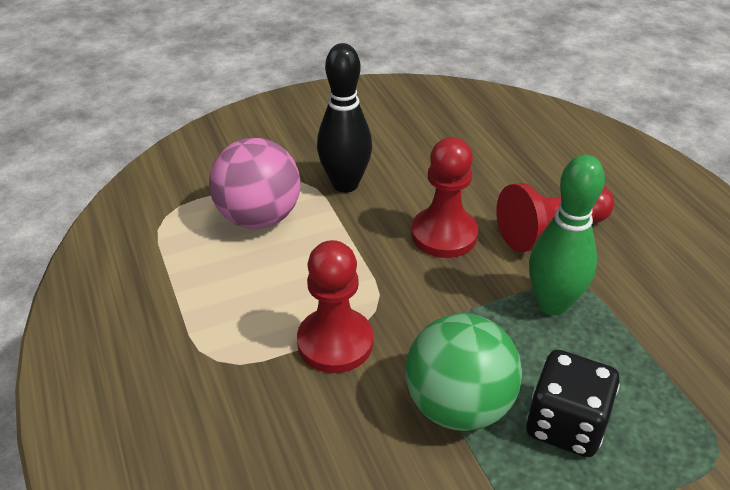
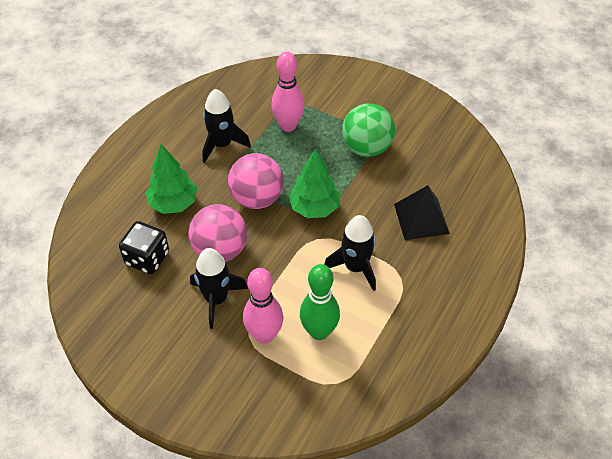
black bowling pin: 1 -> 0
black pyramid: 0 -> 1
black rocket: 0 -> 3
green tree: 0 -> 2
pink ball: 1 -> 2
pink bowling pin: 0 -> 2
red pawn: 3 -> 0

